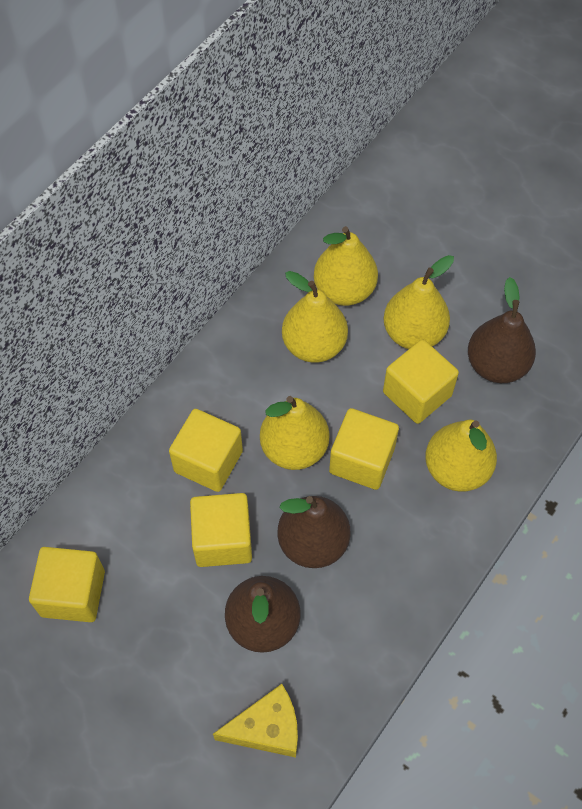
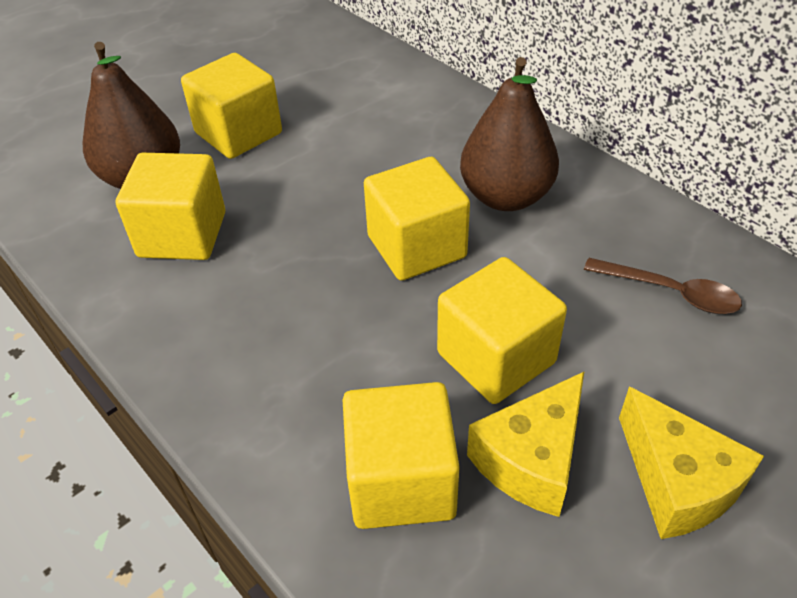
brown pear: 3 -> 2
brown spoon: 0 -> 1
yellow cheese: 1 -> 2
yellow pear: 5 -> 0

